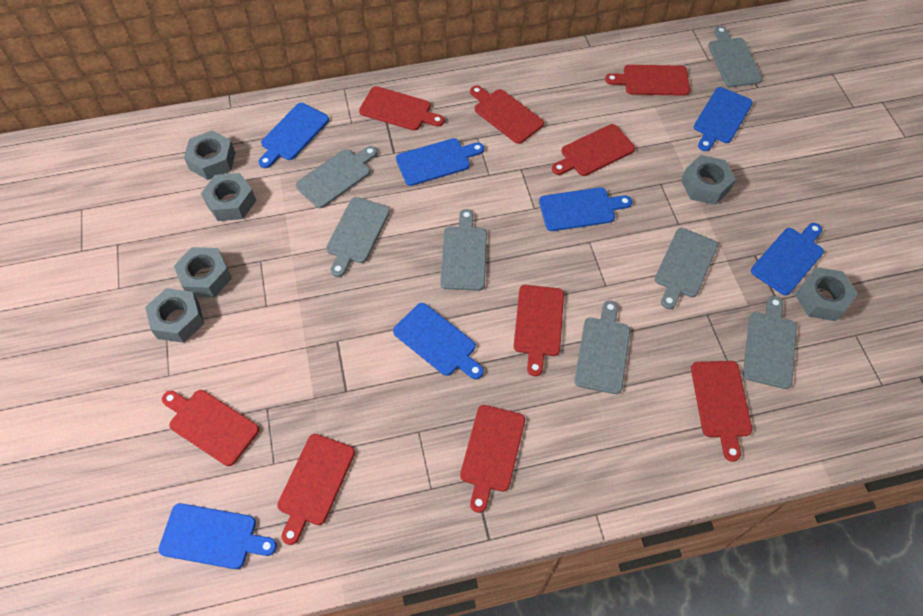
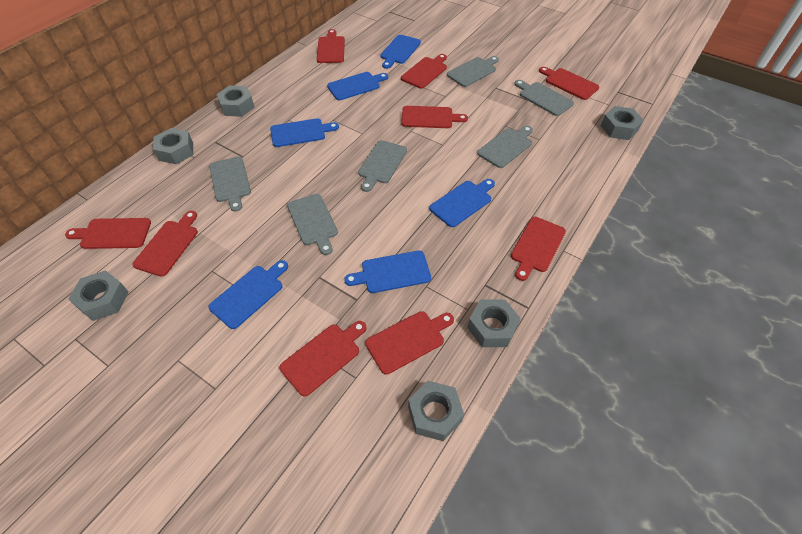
blue cutting board: 7 -> 6
grey cutting board: 7 -> 6

